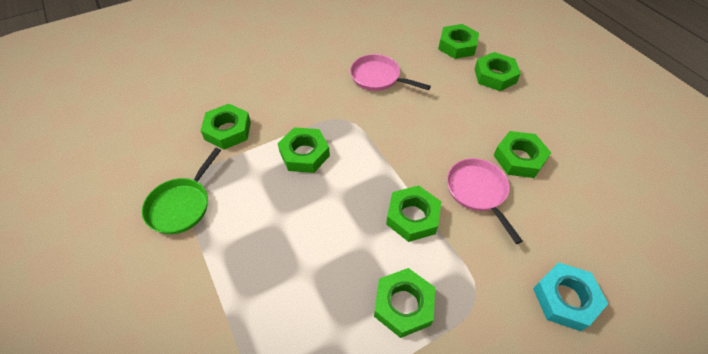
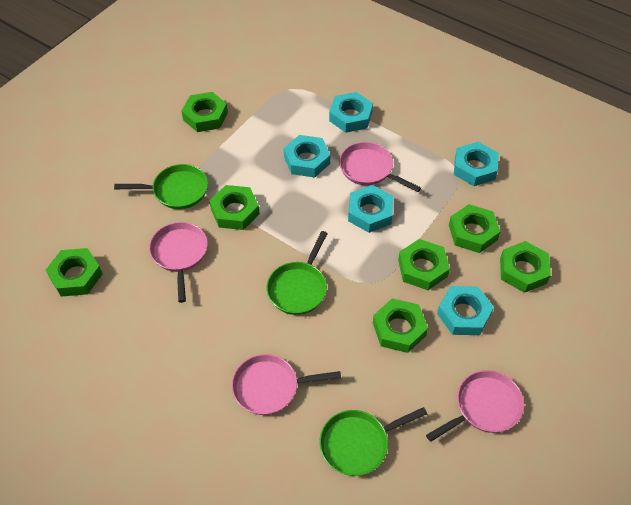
green pan: 1 -> 3
pink pan: 2 -> 4
turquoise nut: 1 -> 5

